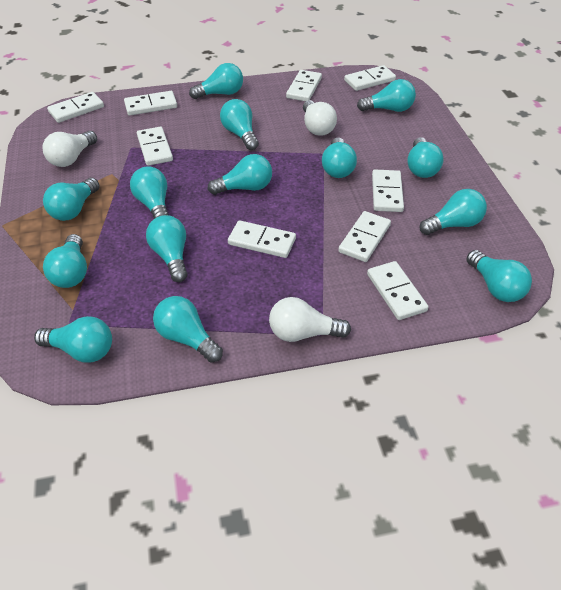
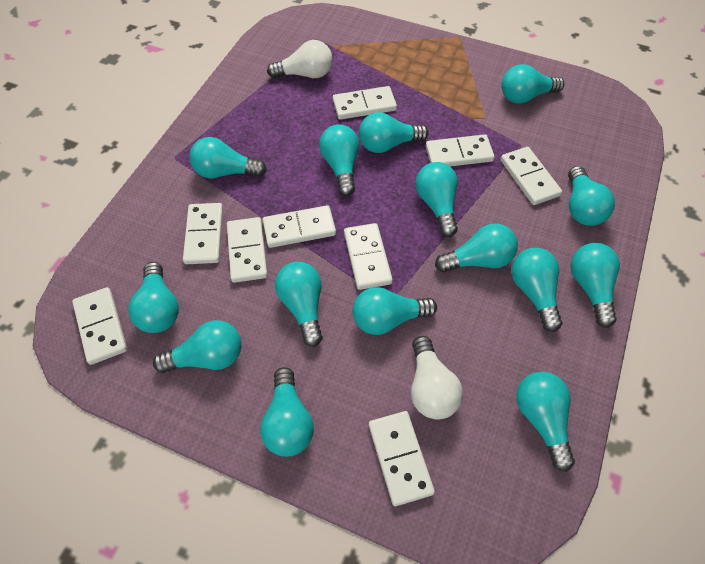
turquoise light bulb: 14 -> 15
white light bulb: 3 -> 2

